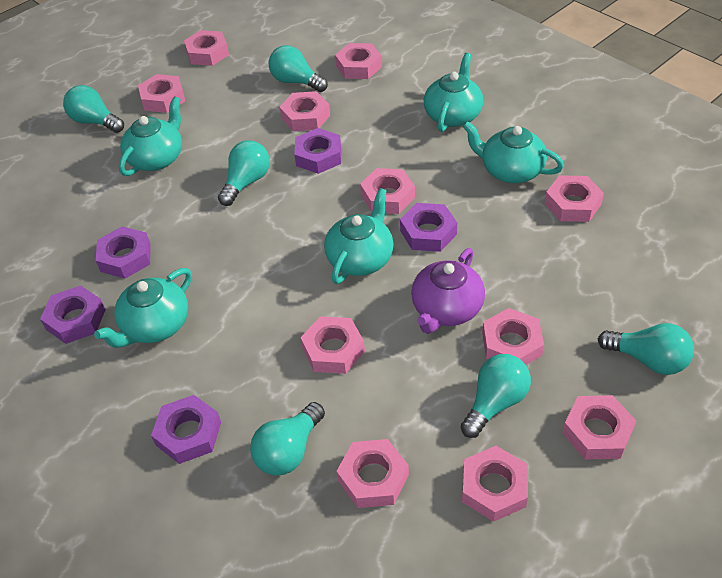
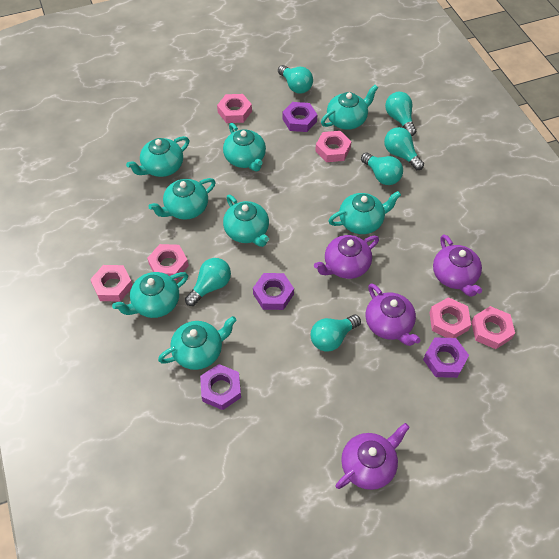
pink nut: 11 -> 6
purple nut: 5 -> 4
purple teapot: 1 -> 4
turquoise teapot: 5 -> 8

